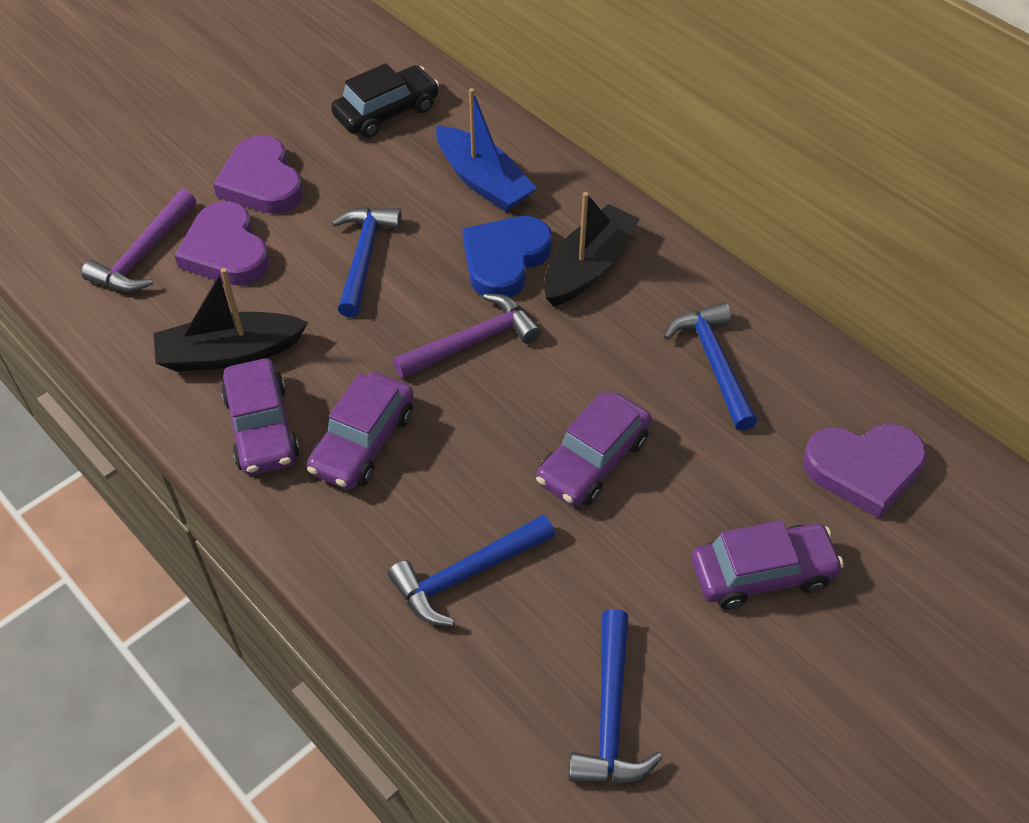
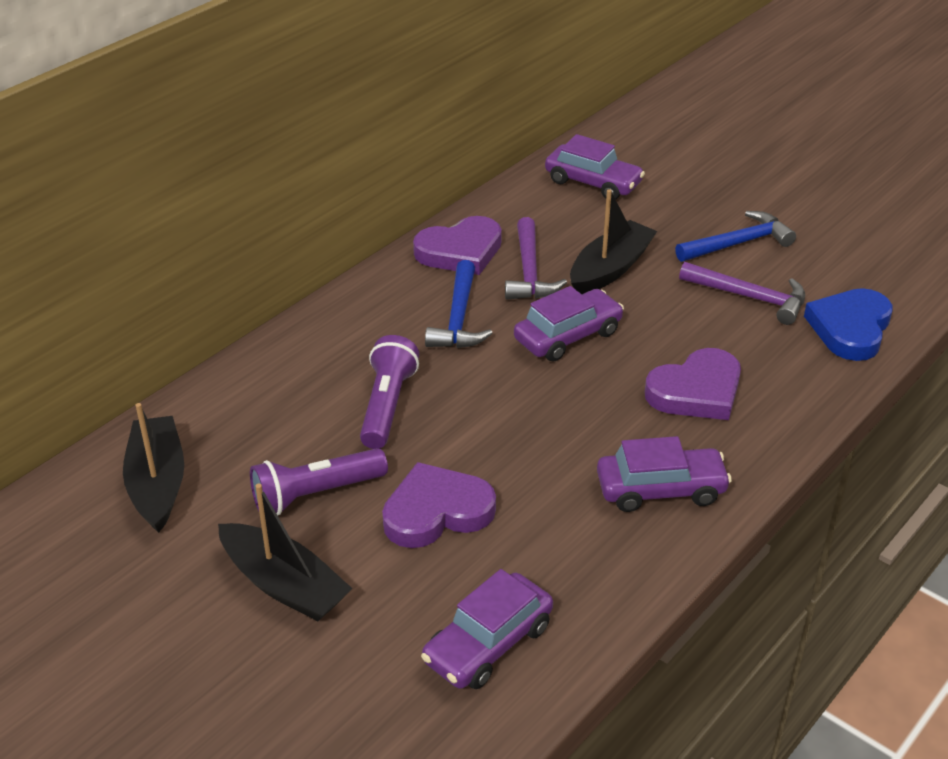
black boat: 2 -> 3
black car: 1 -> 0
blue boat: 1 -> 0
blue hammer: 4 -> 2
purple flashlight: 0 -> 2

